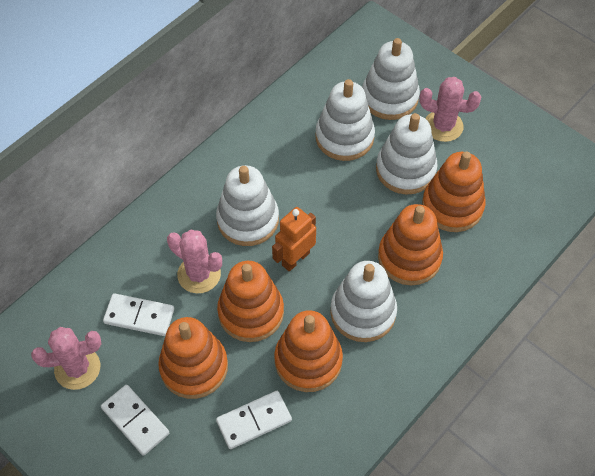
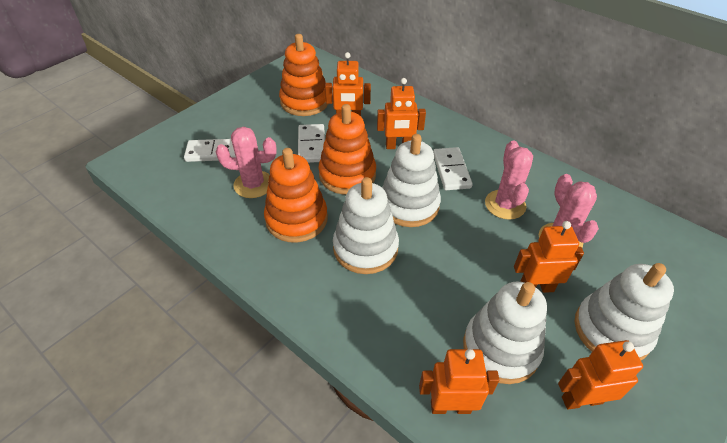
orange robot: 1 -> 5
orange stacking toy: 5 -> 3
white stacking toy: 5 -> 4

